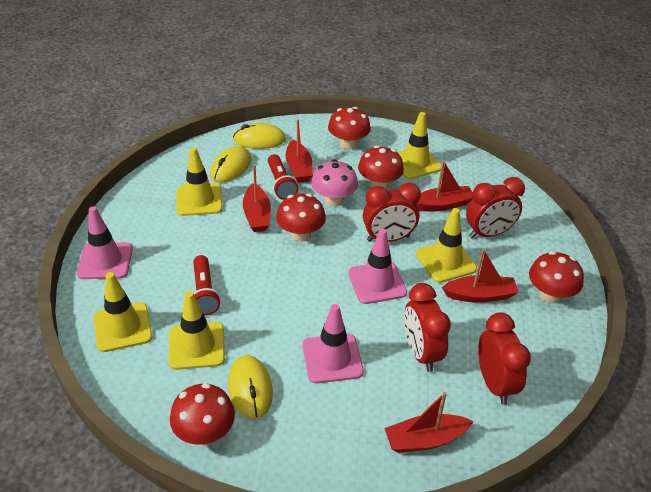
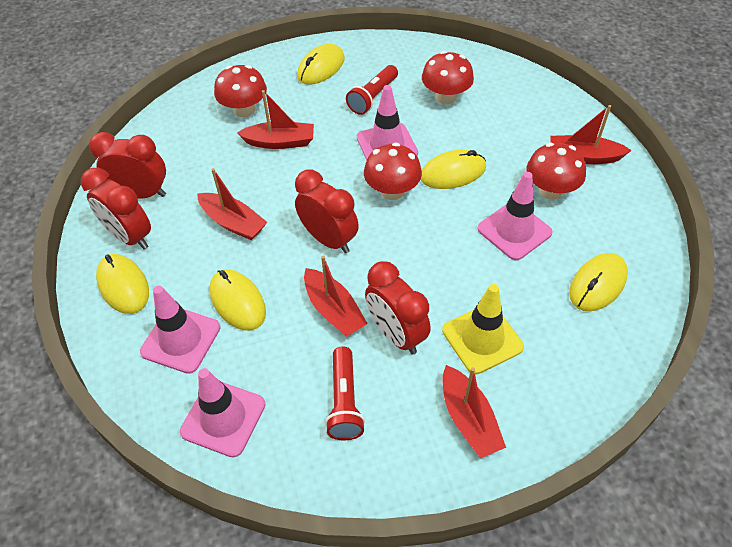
pink mushroom: 1 -> 0
pink traffic cone: 3 -> 4
red mushroom: 5 -> 4
yellow mouse: 3 -> 5
yellow traffic cone: 5 -> 1

